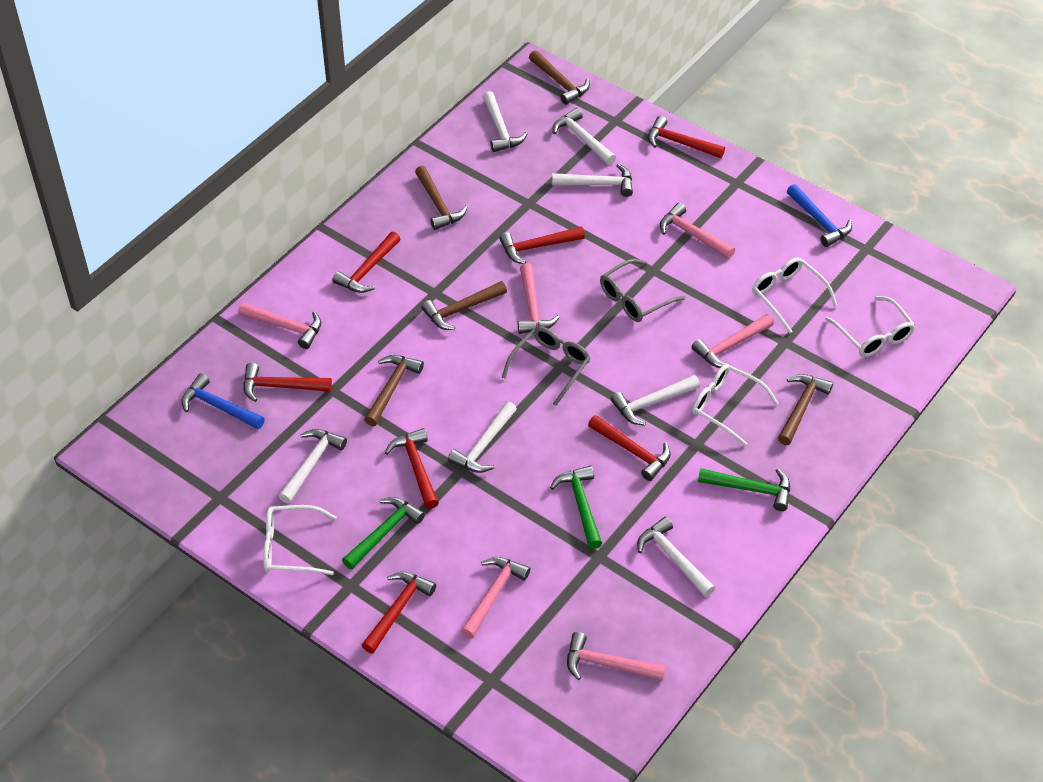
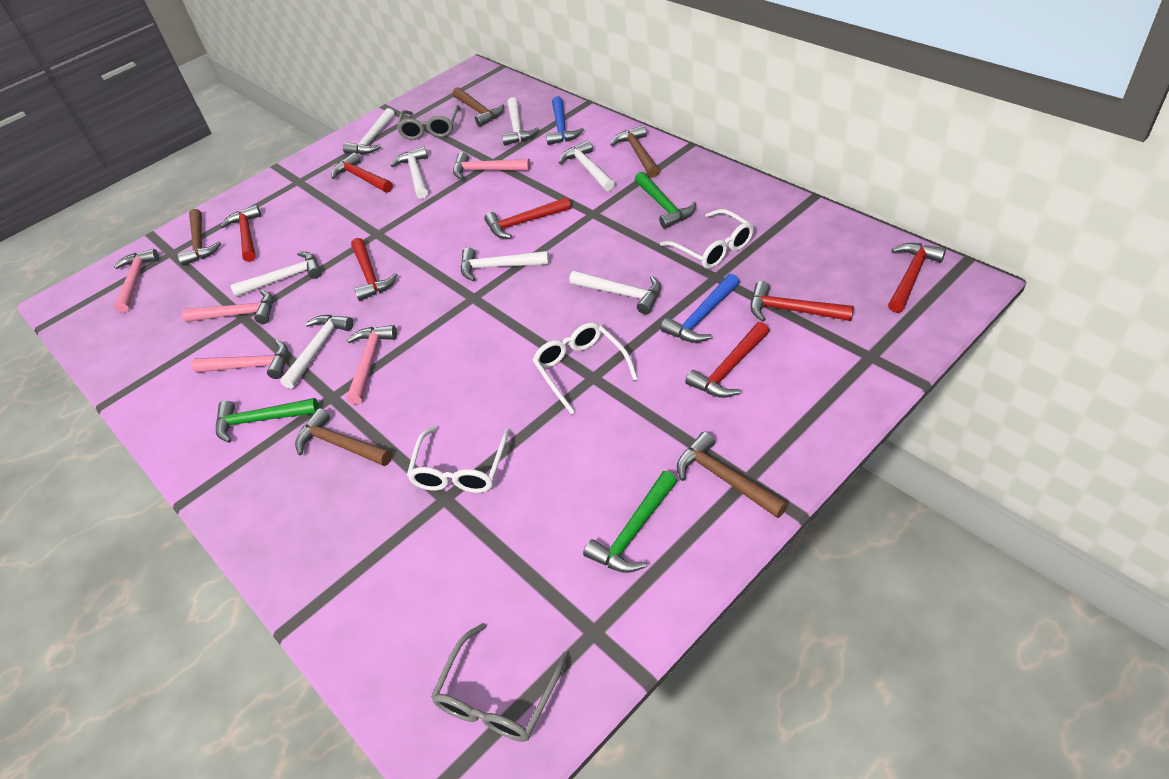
pink hammer: 6 -> 5
white glasses: 4 -> 3
white hammer: 7 -> 8

